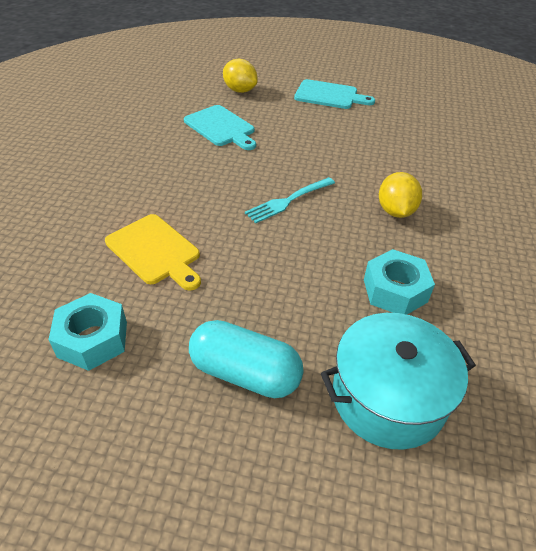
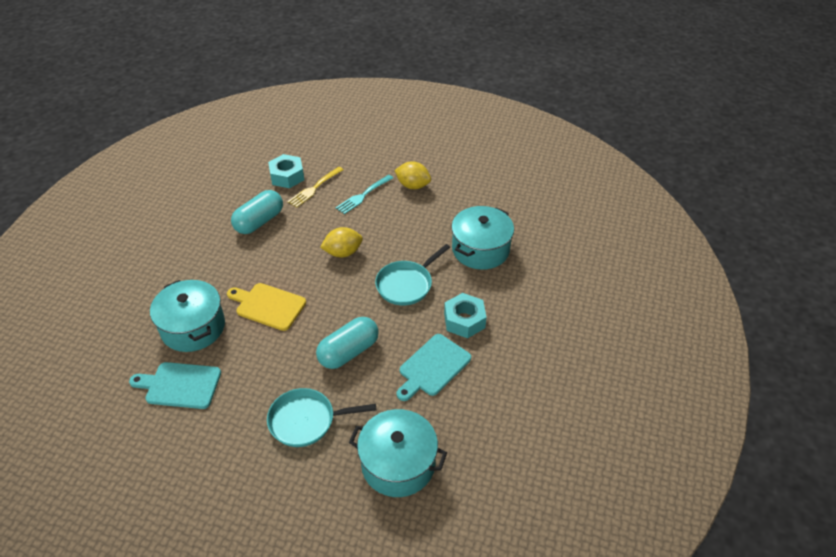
turquoise capsule: 1 -> 2
turquoise pan: 0 -> 2
turquoise pot: 1 -> 3
yellow fork: 0 -> 1

